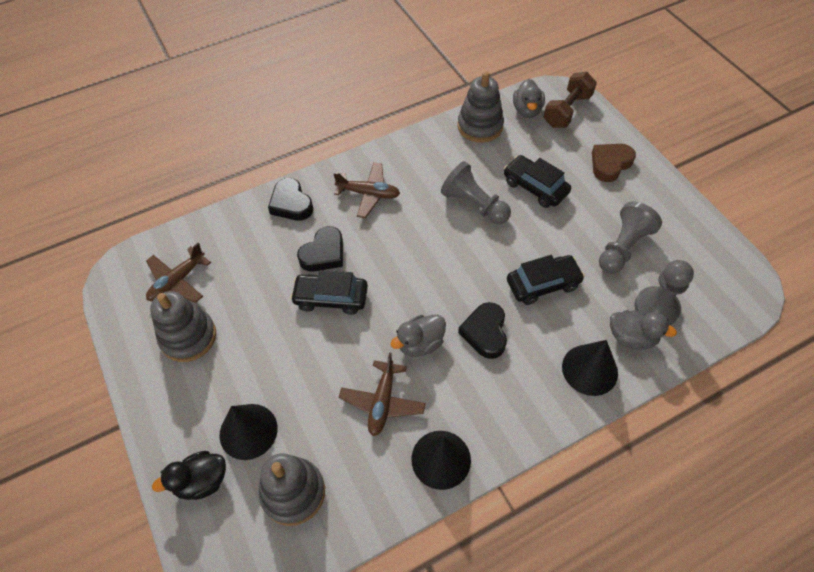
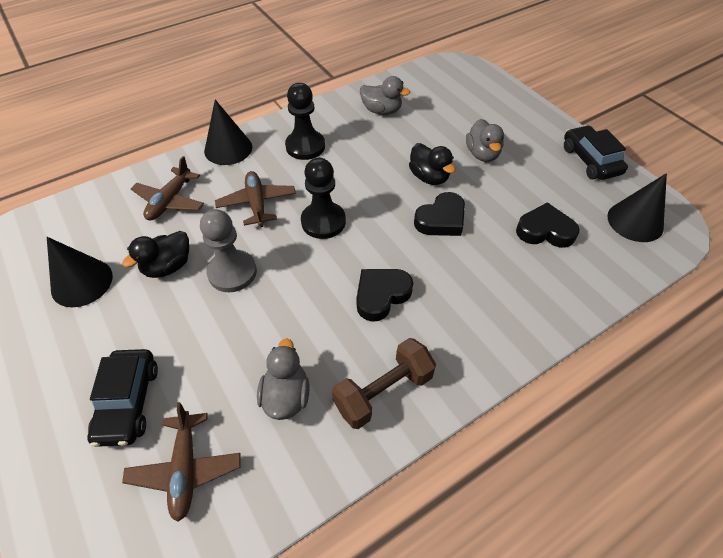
black car: 3 -> 2
black duck: 1 -> 2
black pawn: 0 -> 2
brown heart: 1 -> 0
grey pawn: 3 -> 1
grey stacking toy: 3 -> 0

